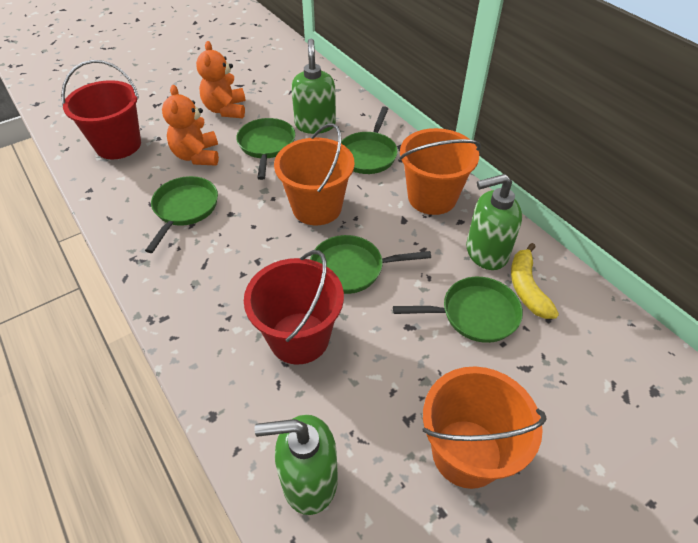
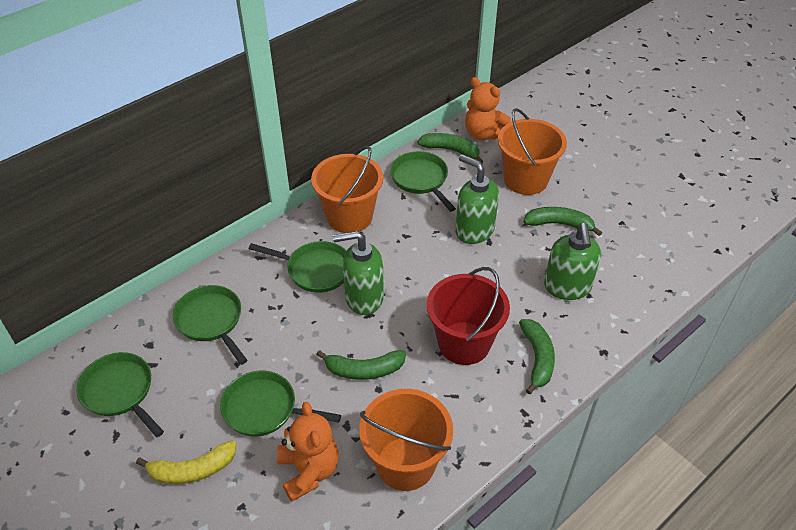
green banana: 0 -> 4
red bucket: 2 -> 1

